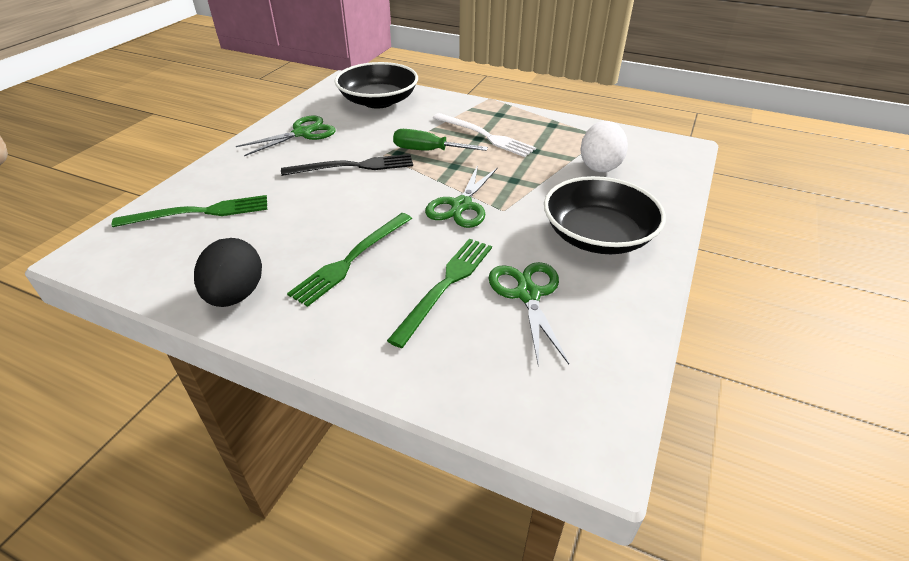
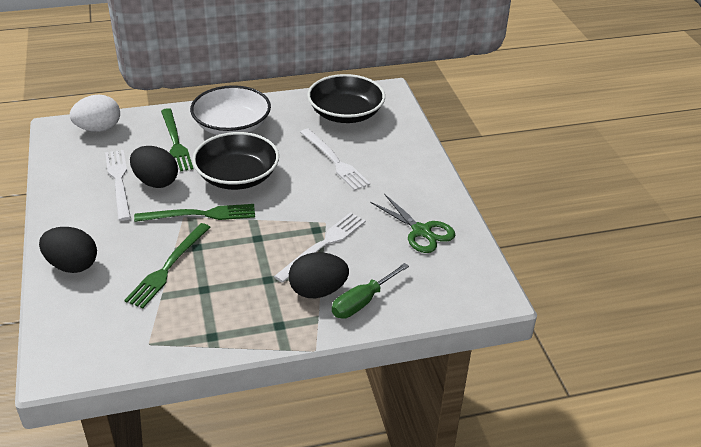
black egg: 1 -> 3
black fork: 1 -> 0
green scissors: 3 -> 1
white bowl: 0 -> 1
white fork: 1 -> 3

